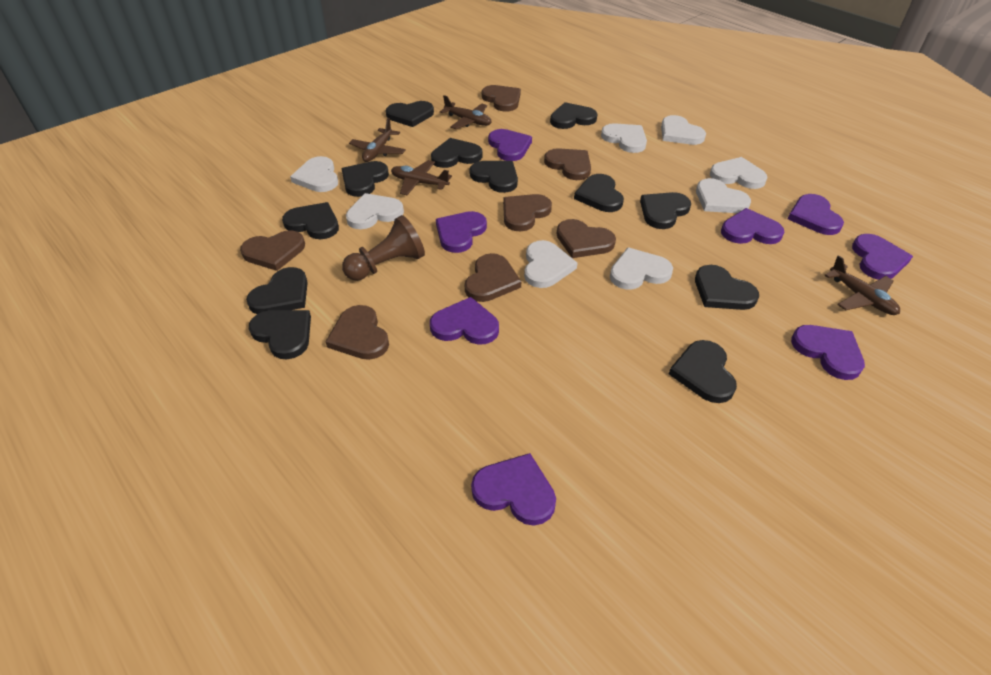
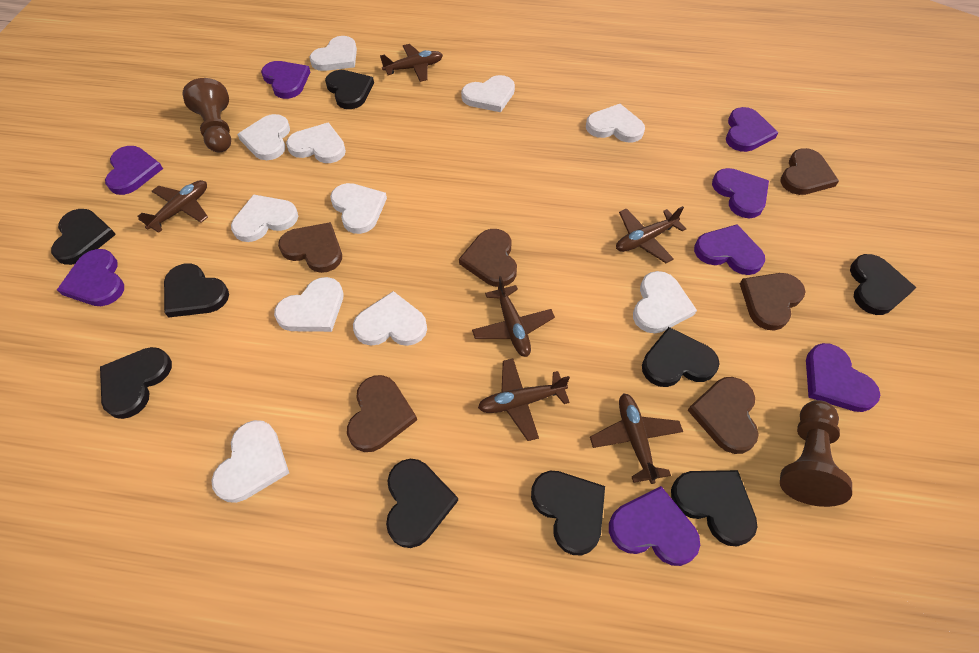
black heart: 12 -> 9
brown heart: 7 -> 6
brown pawn: 1 -> 2
brown plane: 4 -> 6
white heart: 8 -> 11

